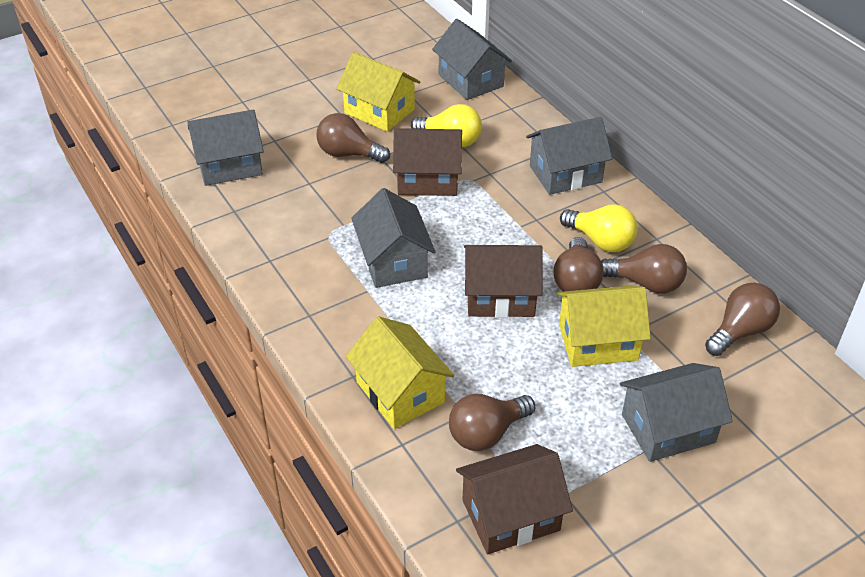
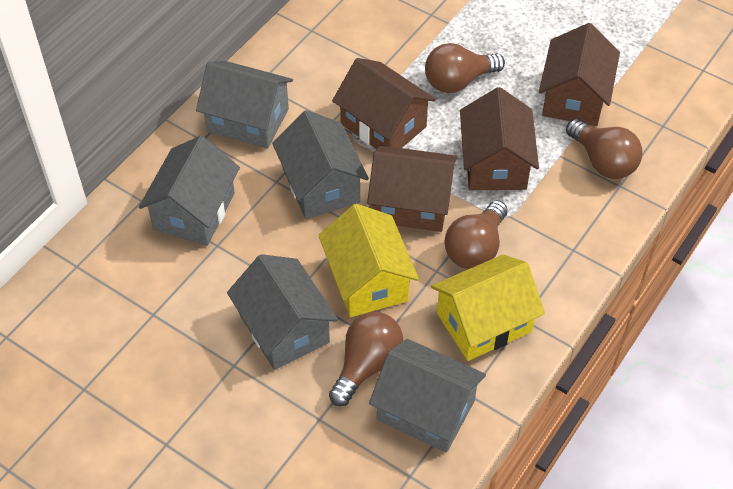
brown house: 3 -> 4
brown light bulb: 5 -> 4
yellow house: 3 -> 2
yellow light bulb: 2 -> 0

